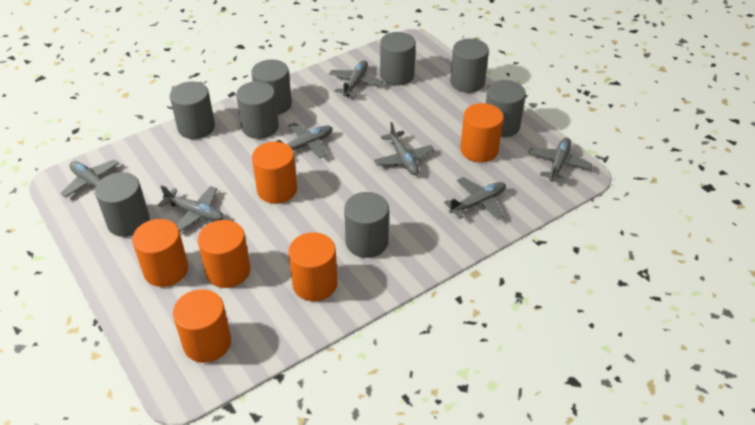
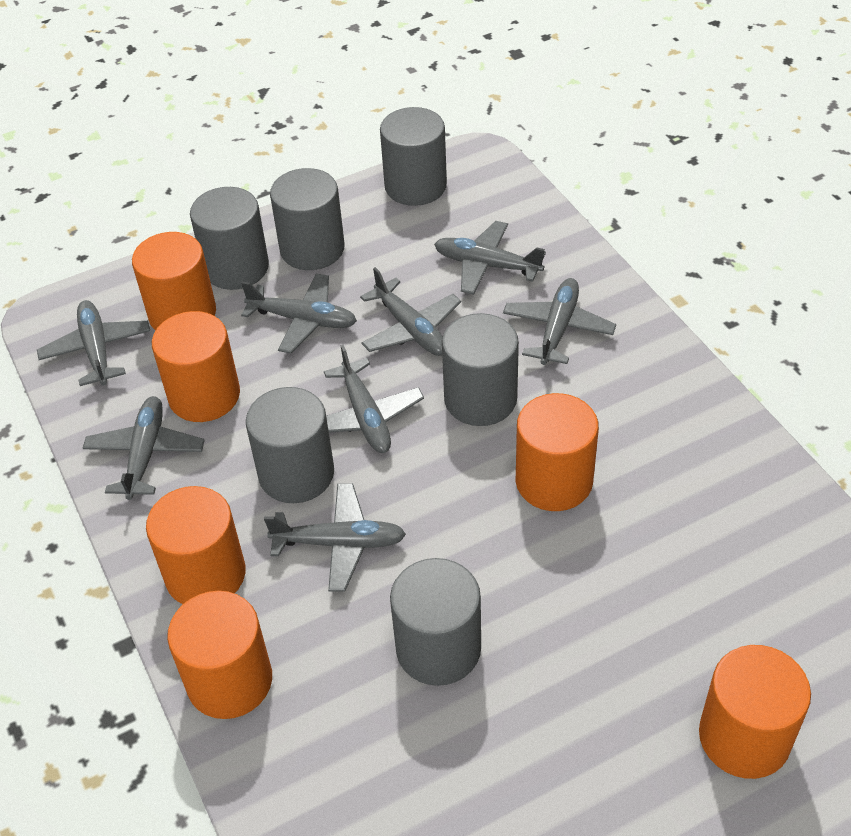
grey cylinder: 8 -> 6
grey plane: 7 -> 8

